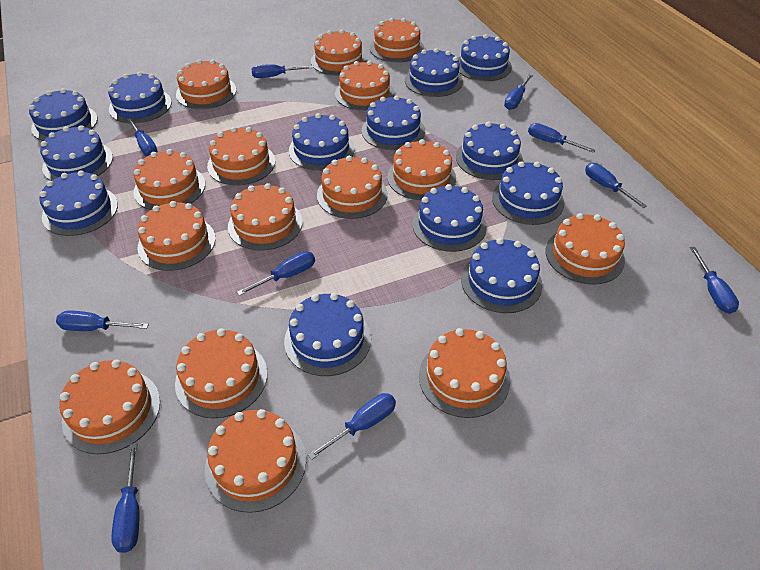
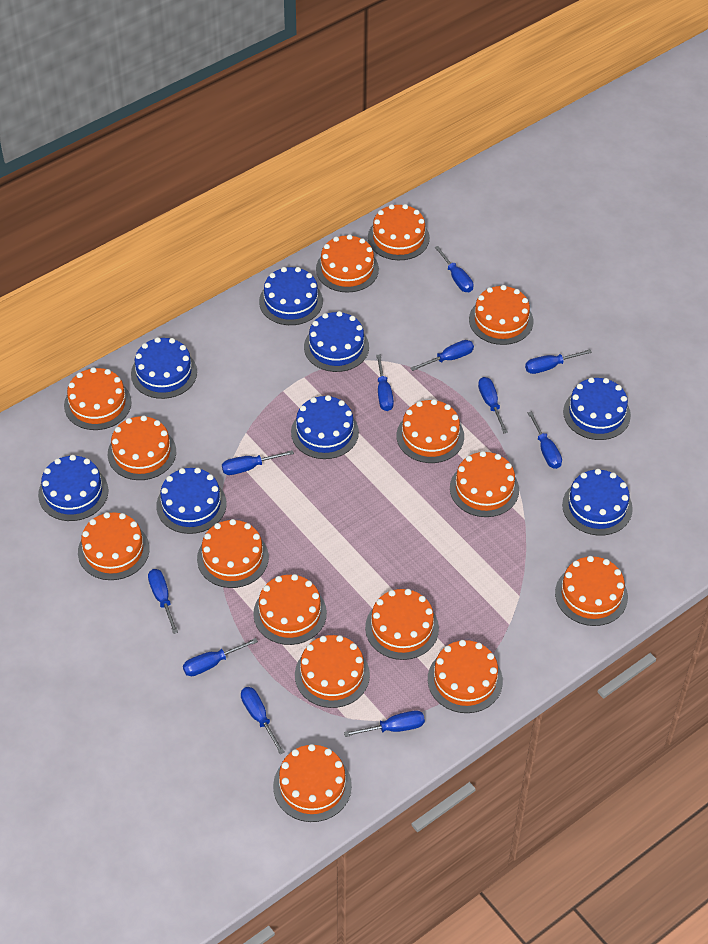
blue cake: 13 -> 8
blue screwdriver: 10 -> 11

